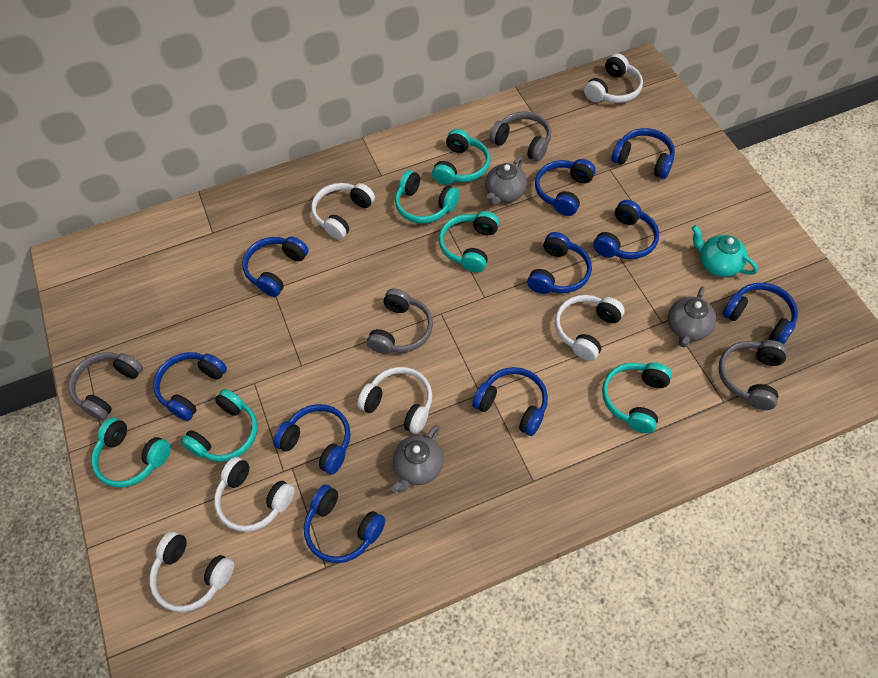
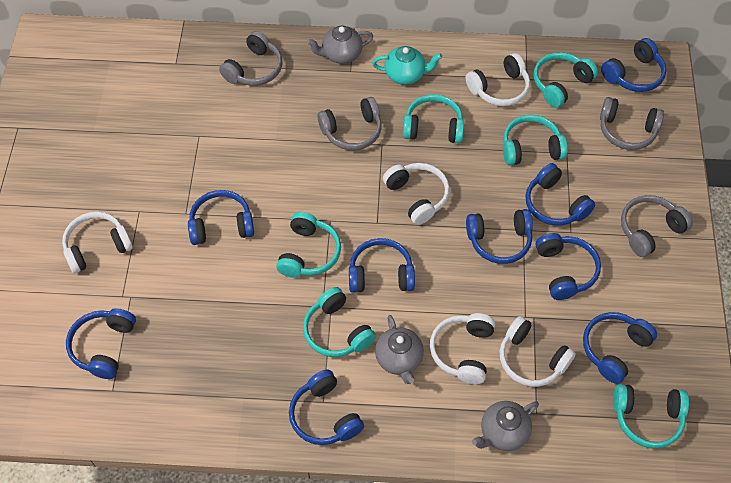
blue headphones: 10 -> 9
white headphones: 6 -> 5

